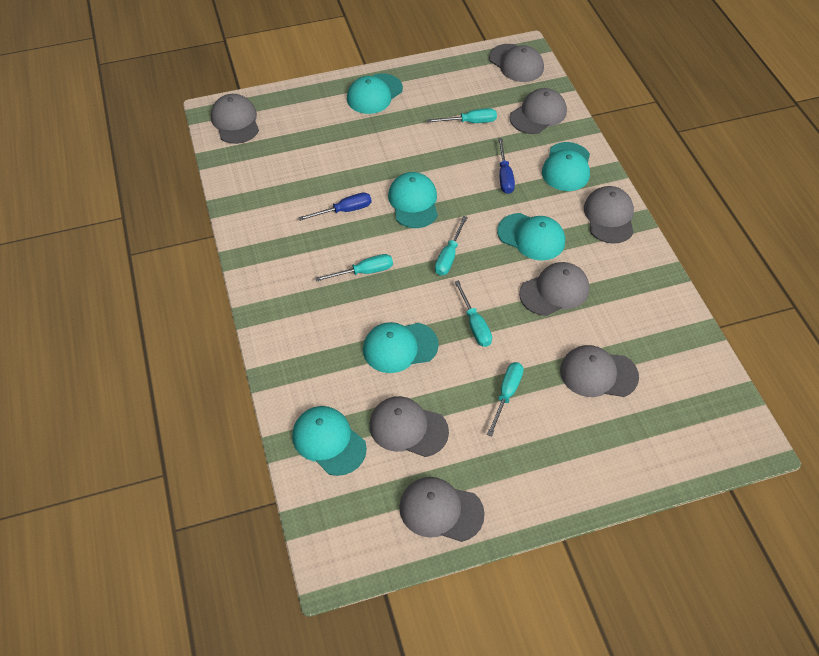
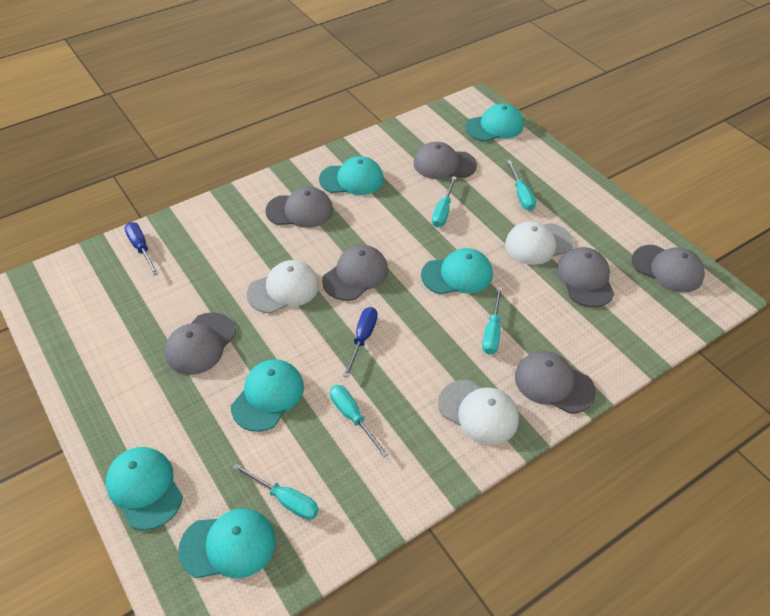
grey cap: 8 -> 7
white cap: 0 -> 3

